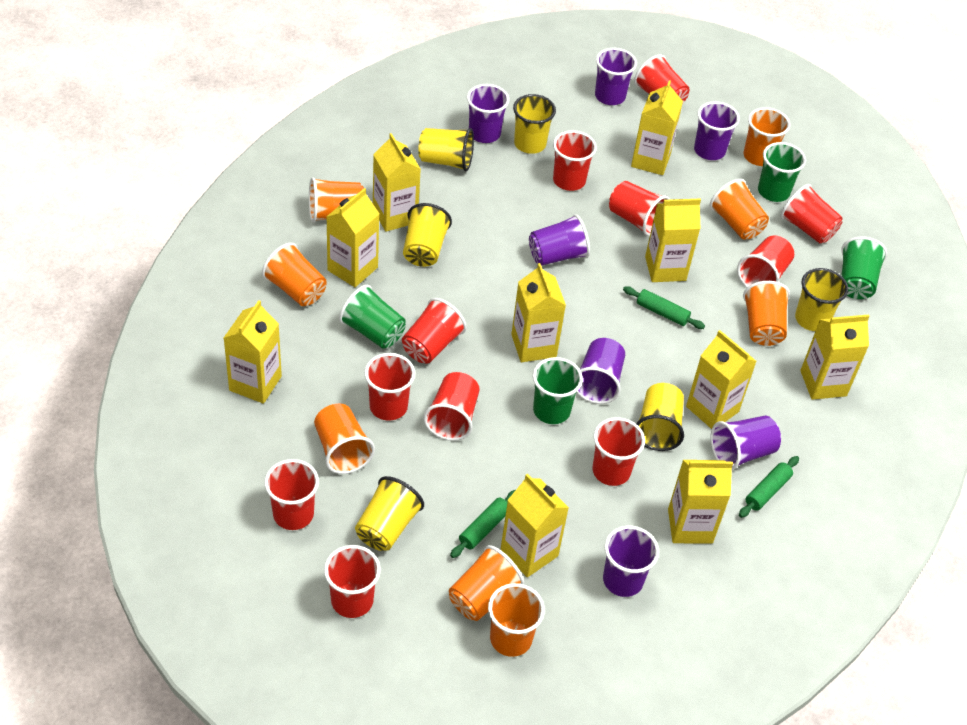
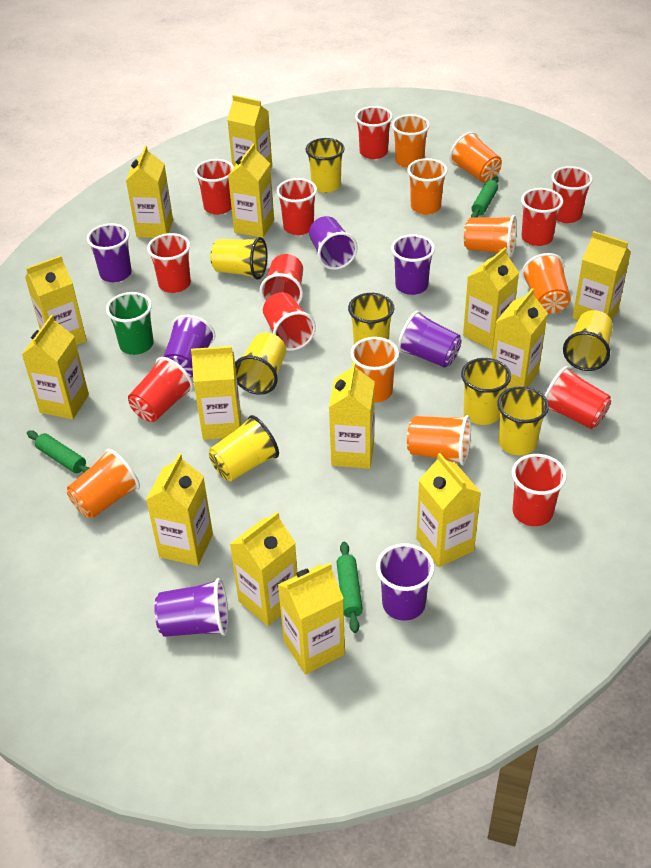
green cup: 4 -> 1
yellow carton: 10 -> 14
yellow cup: 6 -> 8

